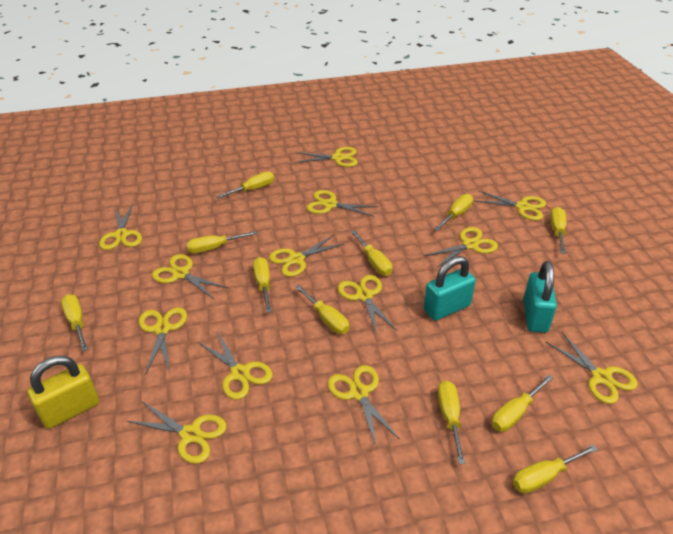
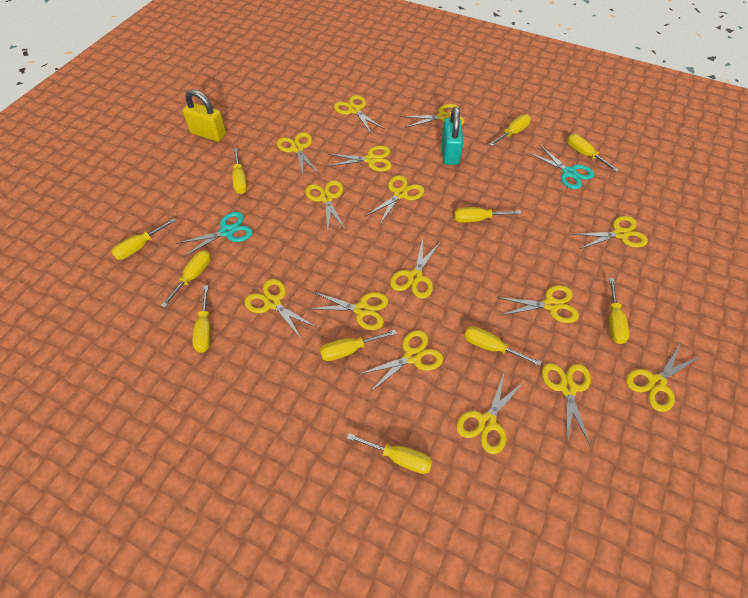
turquoise padlock: 2 -> 1
turquoise scissors: 0 -> 2
yellow scissors: 13 -> 15

